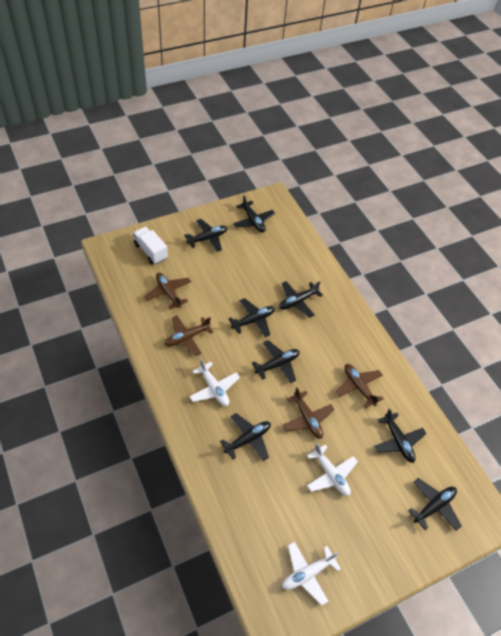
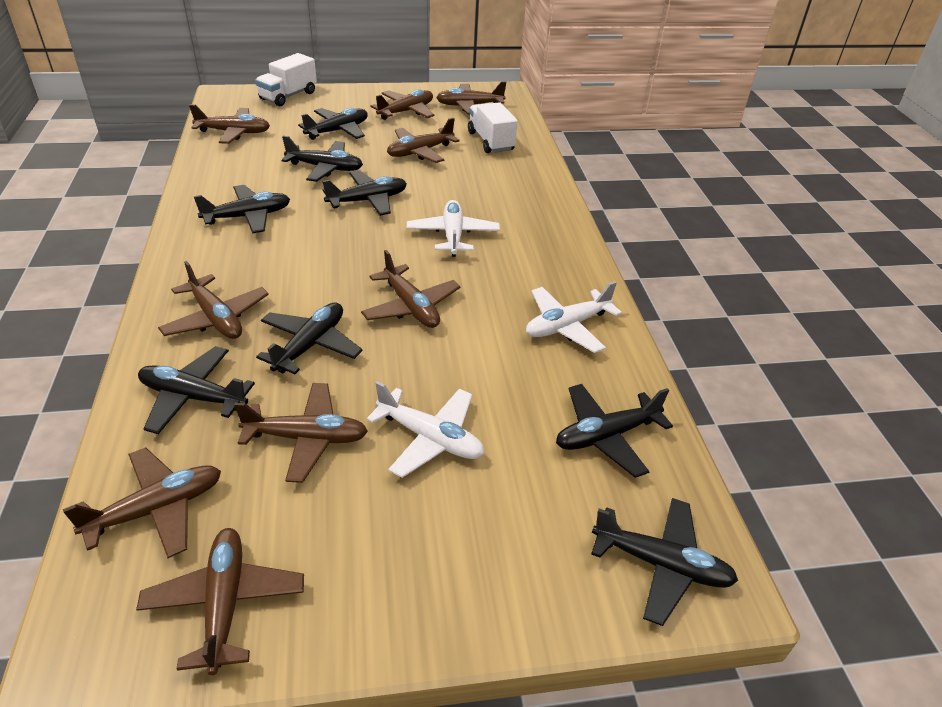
brown plane: 4 -> 9
white truck: 1 -> 2

